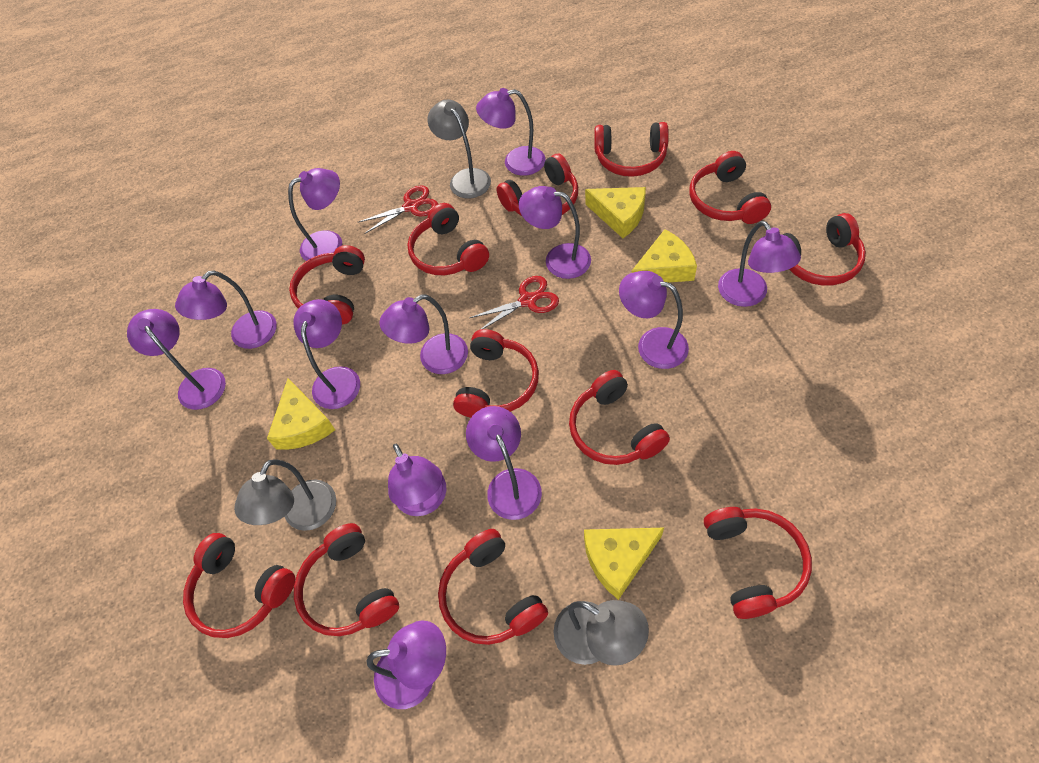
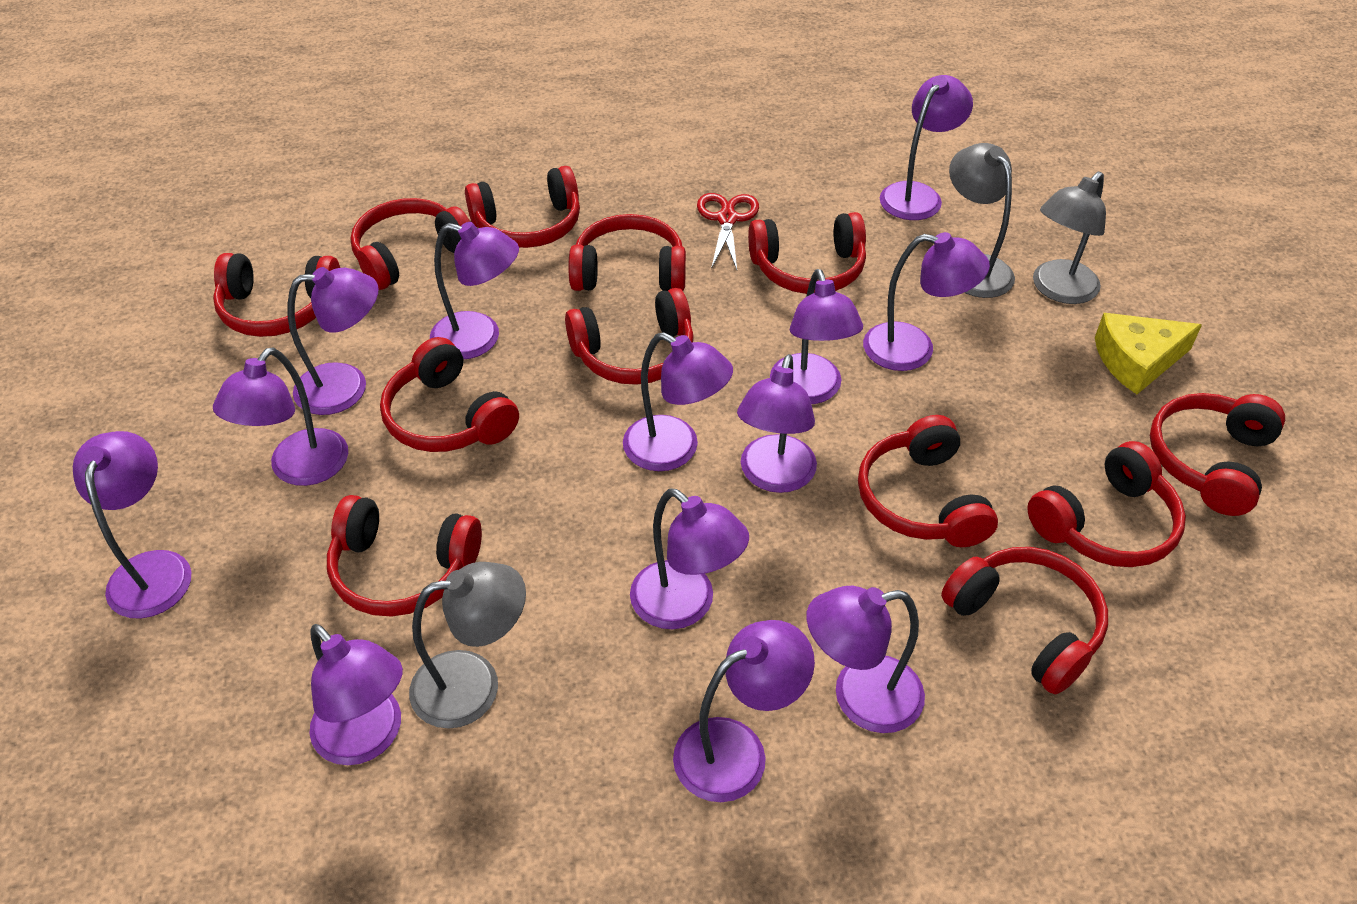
purple lamp: 12 -> 13
red scissors: 2 -> 1
yellow cheese: 4 -> 1

